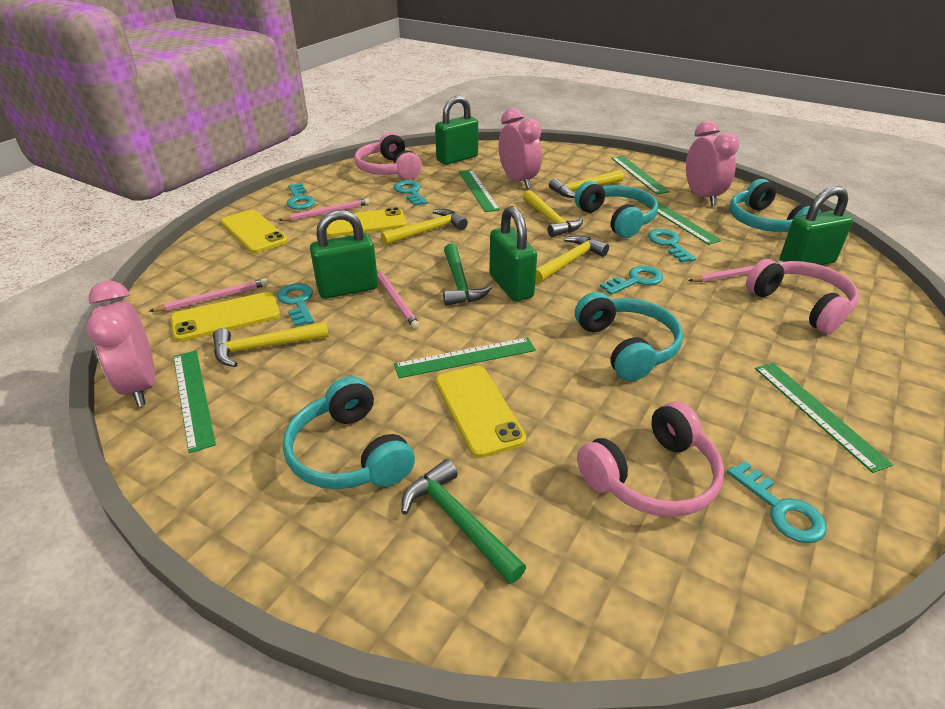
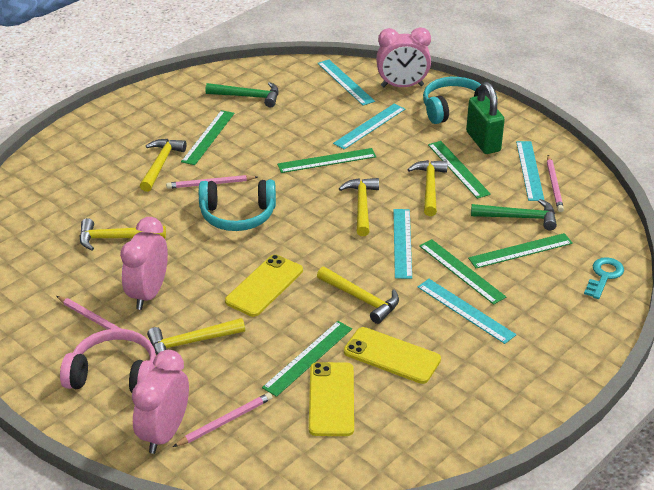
green padlock: 4 -> 1
pink headphones: 3 -> 1
turquoise headphones: 4 -> 2
turquoise key: 6 -> 1
turquoise ruler: 0 -> 5
yellow hammer: 5 -> 6
yellow phone: 4 -> 3

